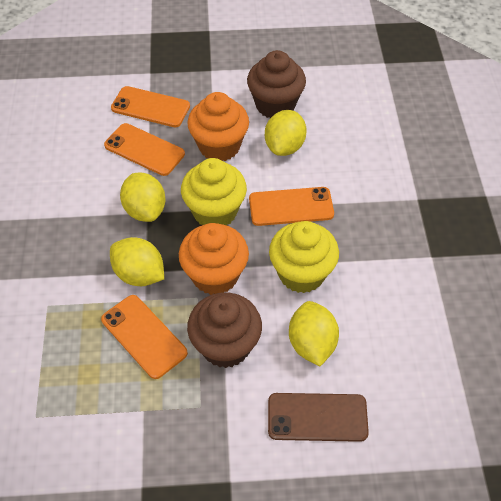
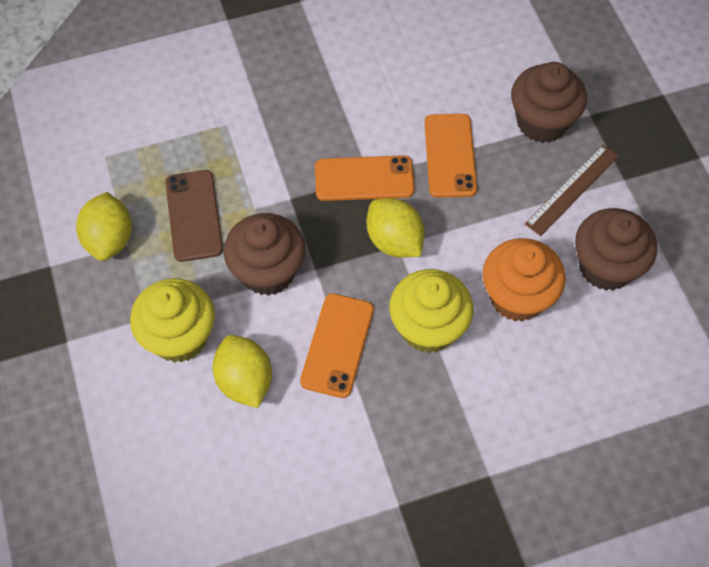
brown cupcake: 2 -> 3
brown ruler: 0 -> 1
orange cupcake: 2 -> 1
orange phone: 4 -> 3
yellow lemon: 4 -> 3

